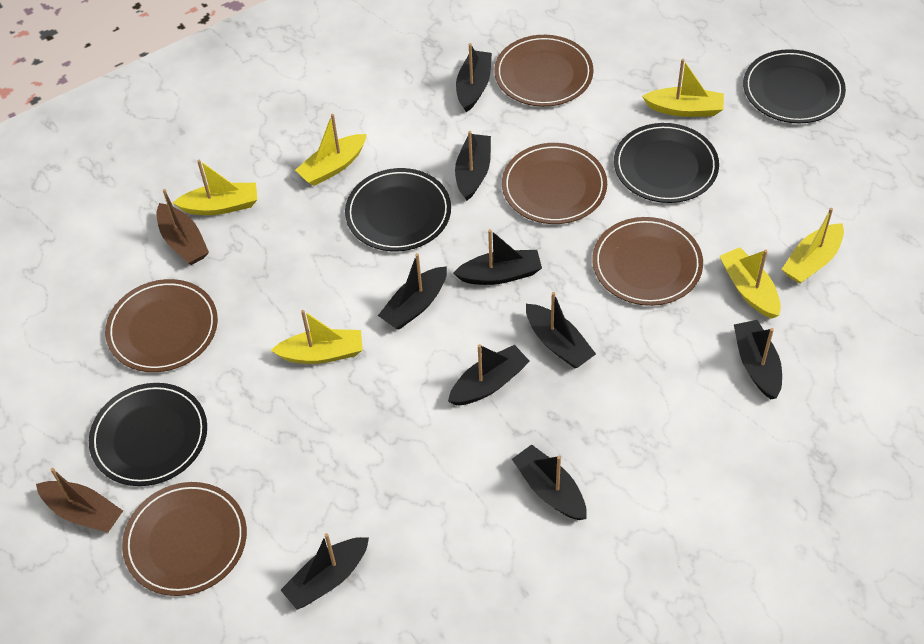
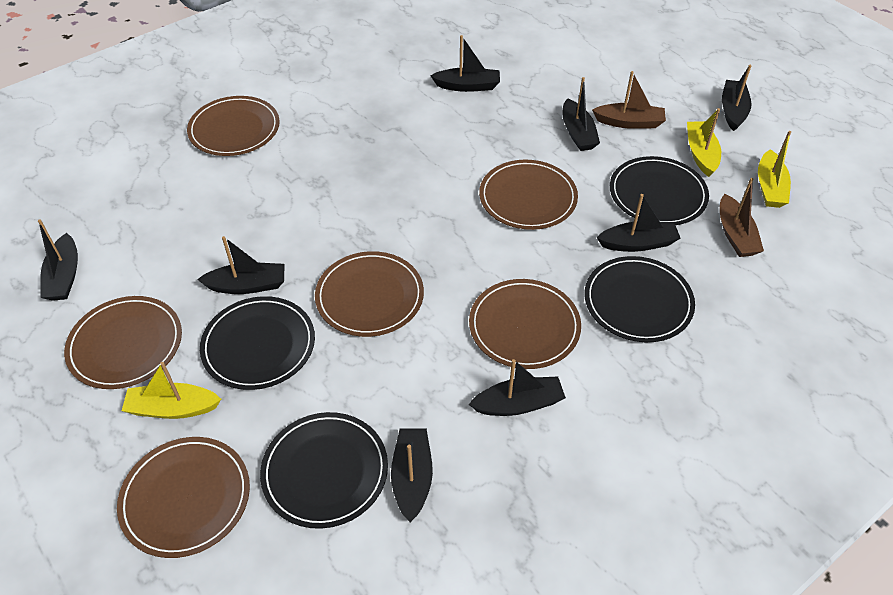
black boat: 9 -> 8
brown plate: 5 -> 6
yellow boat: 6 -> 3

